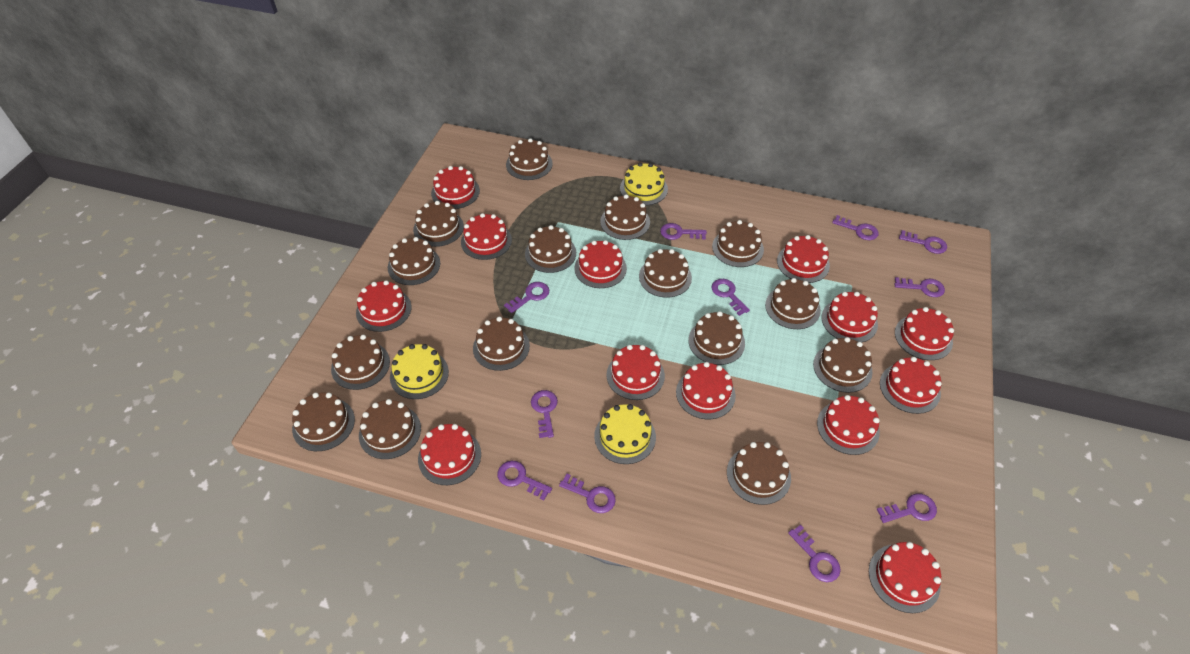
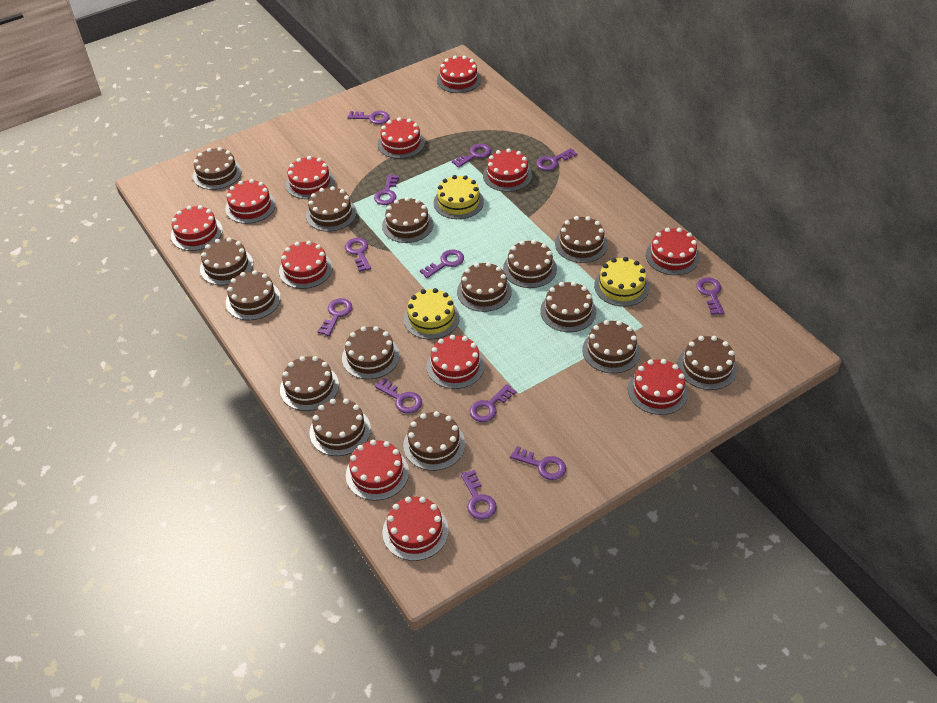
purple key: 11 -> 12
red cake: 13 -> 12

